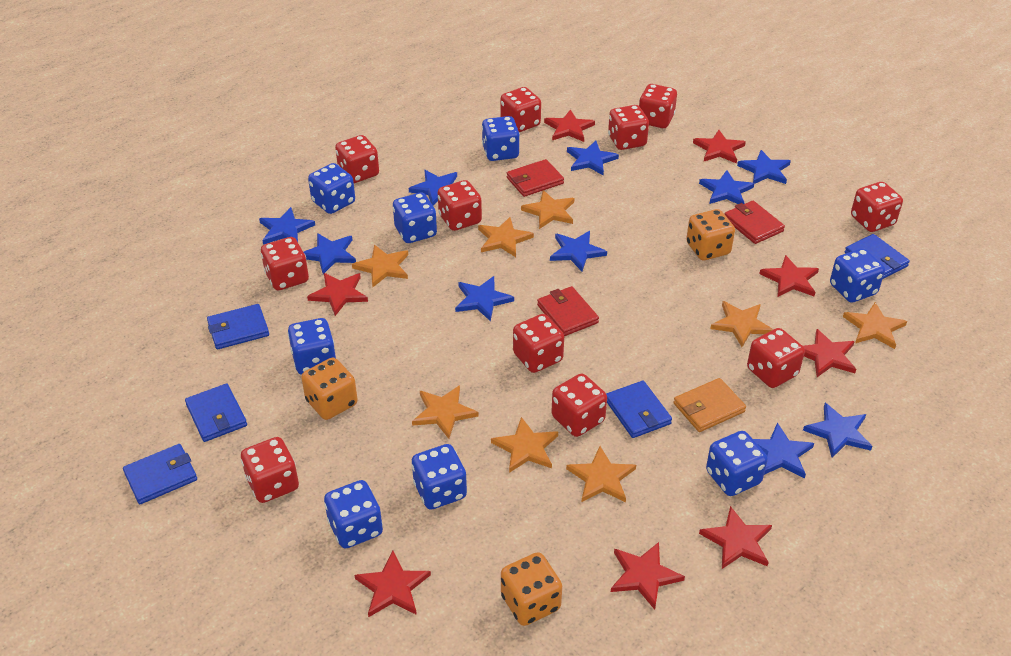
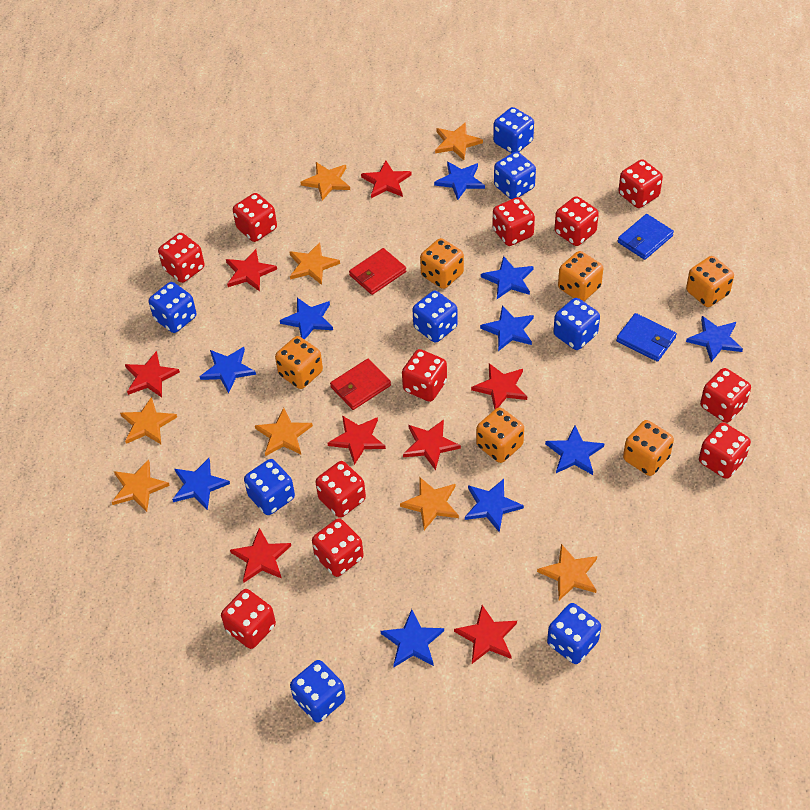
blue wallet: 5 -> 2
orange dice: 3 -> 6
orange wallet: 1 -> 0
red wallet: 3 -> 2

